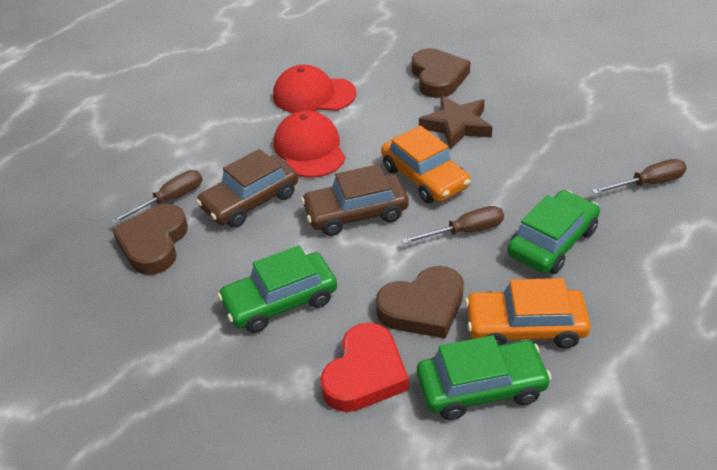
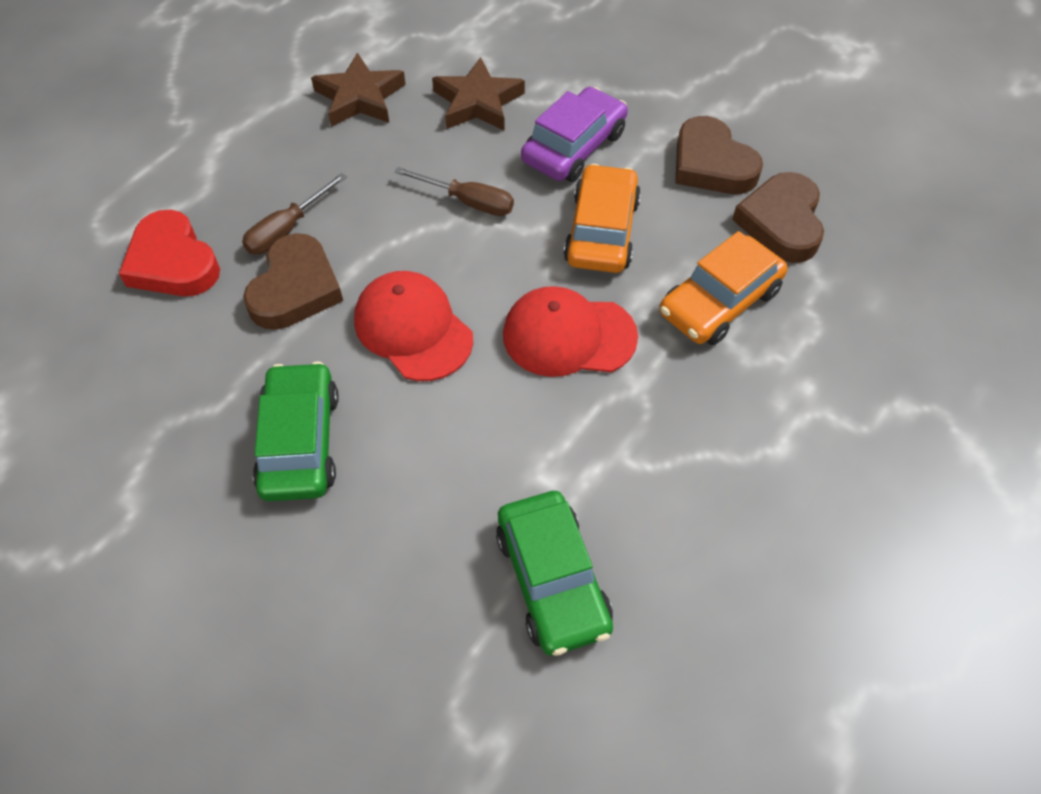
brown car: 2 -> 0
brown screwdriver: 3 -> 2
brown star: 1 -> 2
green car: 3 -> 2
purple car: 0 -> 1

